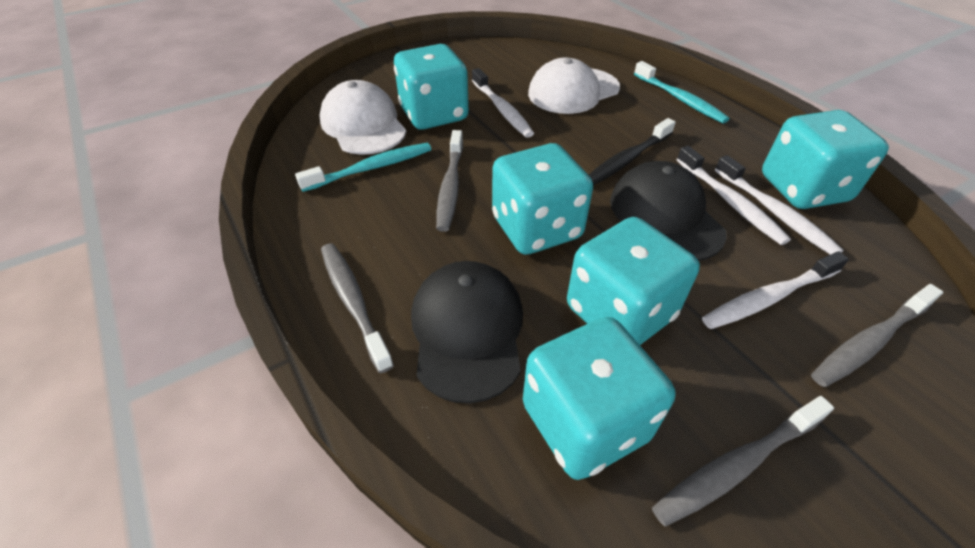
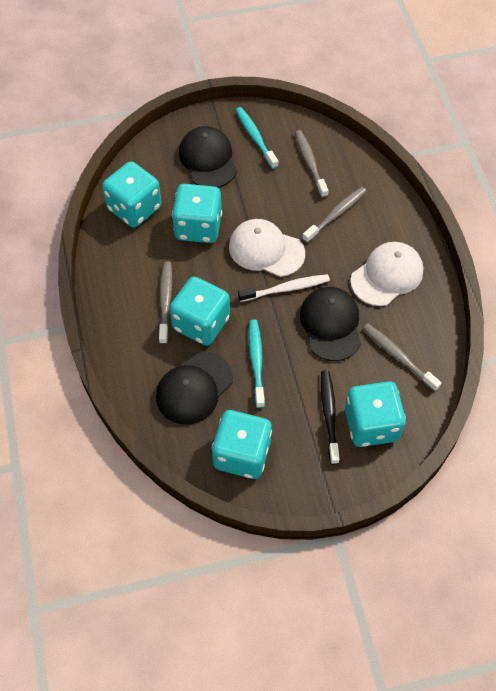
black cap: 2 -> 3
white toothbrush: 4 -> 1

